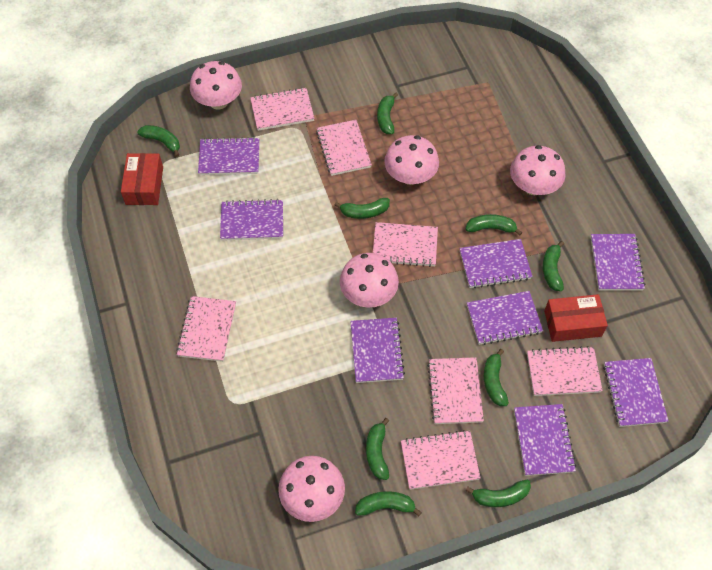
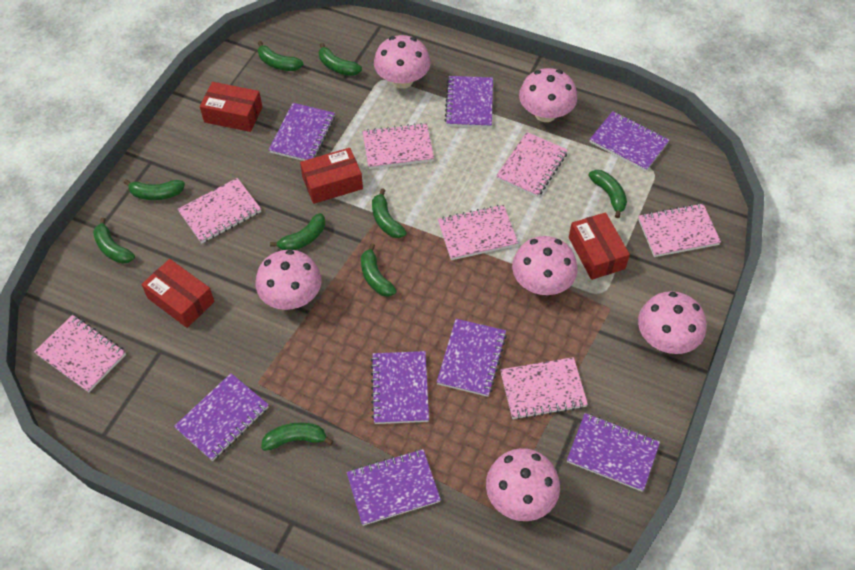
pink mushroom: 5 -> 6
red box: 2 -> 4

